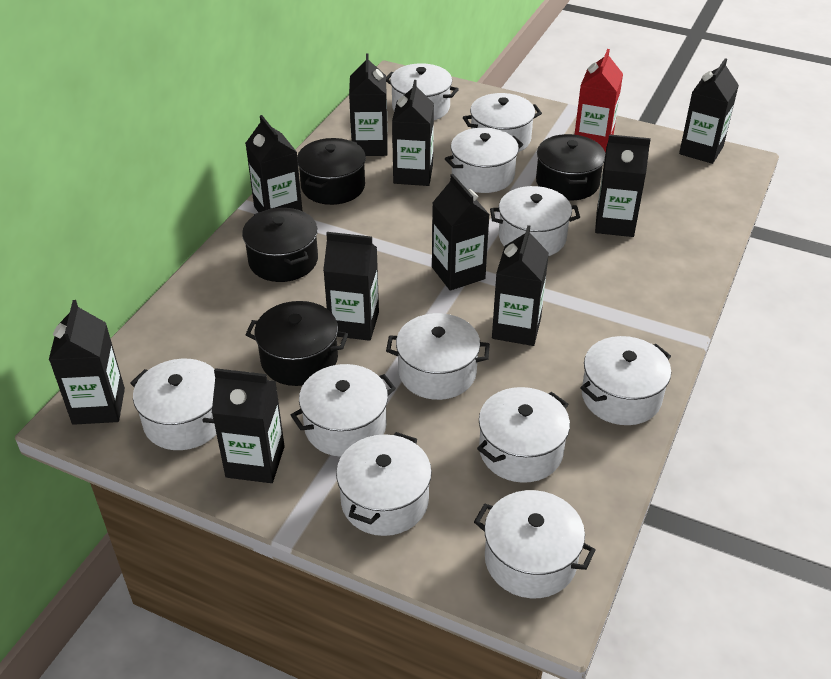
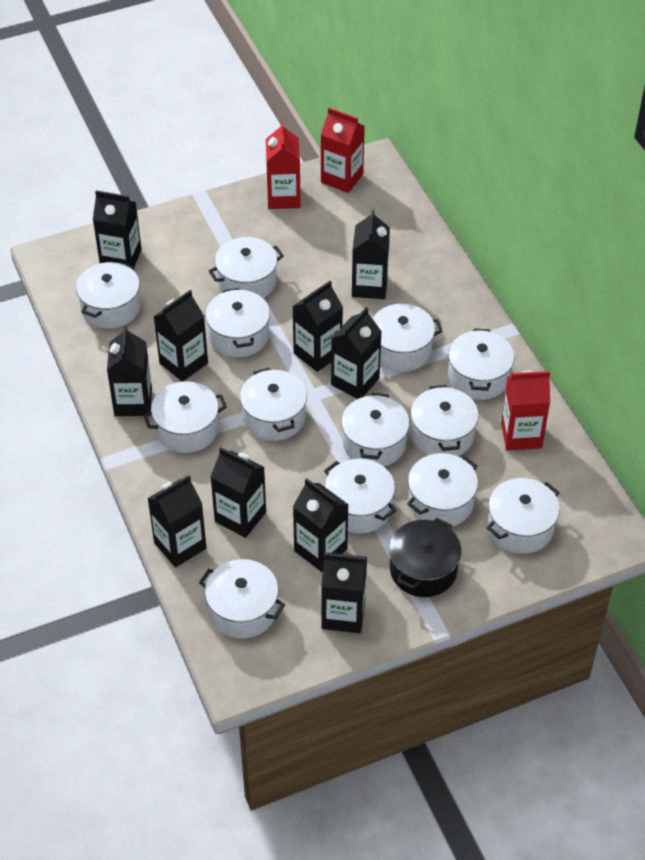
black pot: 4 -> 1
red carton: 1 -> 3
white pot: 11 -> 13

